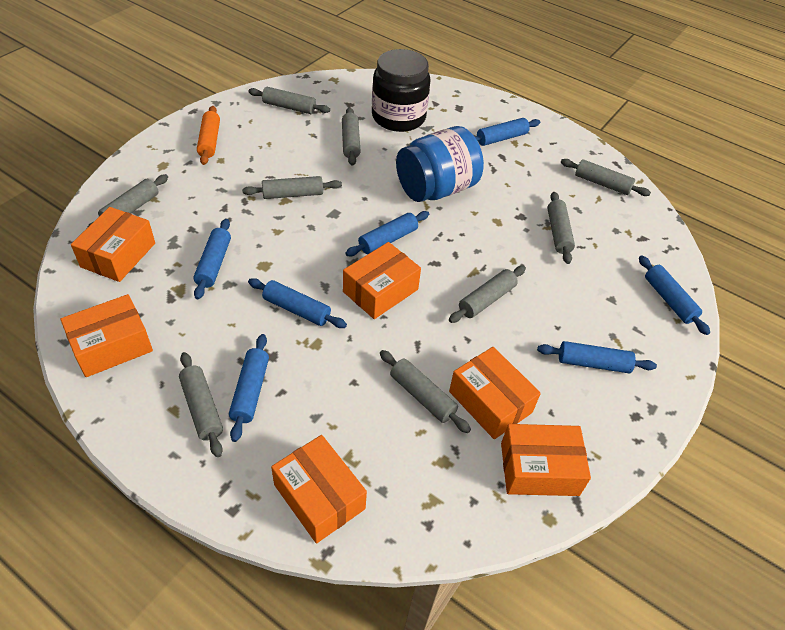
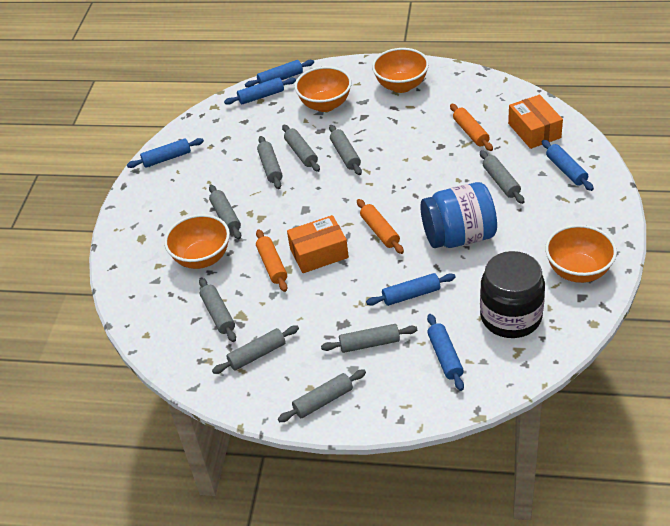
blue rolling pin: 7 -> 6
orange bowl: 0 -> 4
orange box: 6 -> 2
orange rolling pin: 1 -> 3

